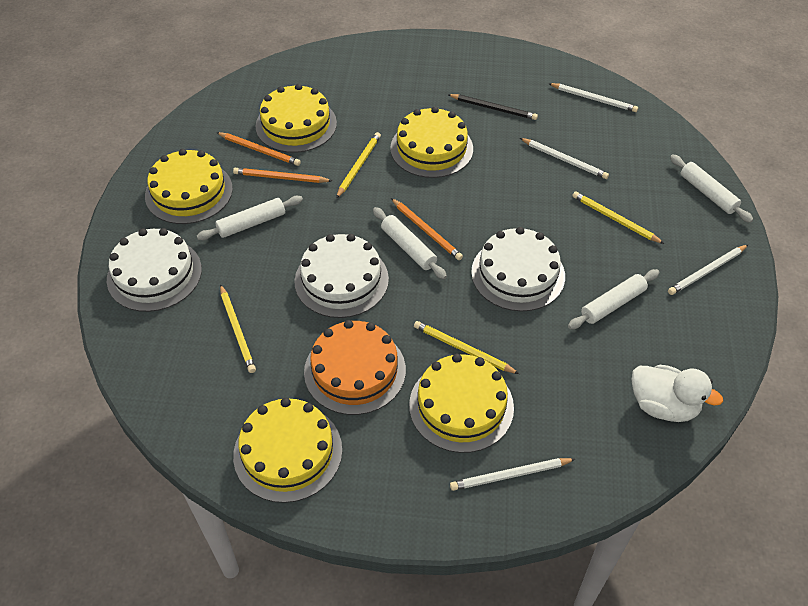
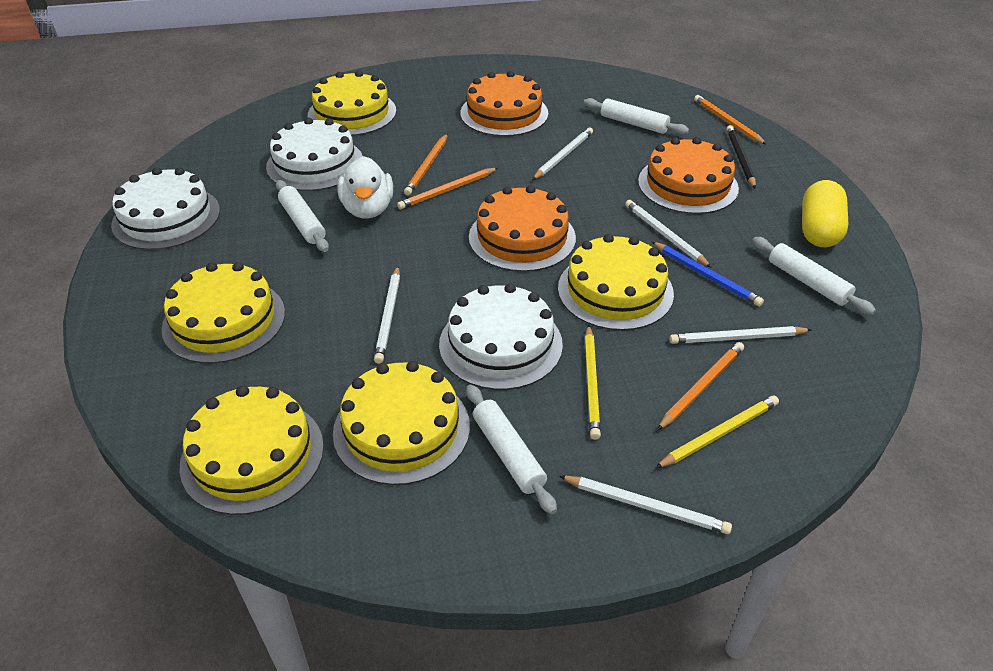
blue pencil: 0 -> 1
orange cake: 1 -> 3
orange pencil: 3 -> 4
white pencil: 4 -> 5
yellow capsule: 0 -> 1
yellow pencil: 4 -> 2

